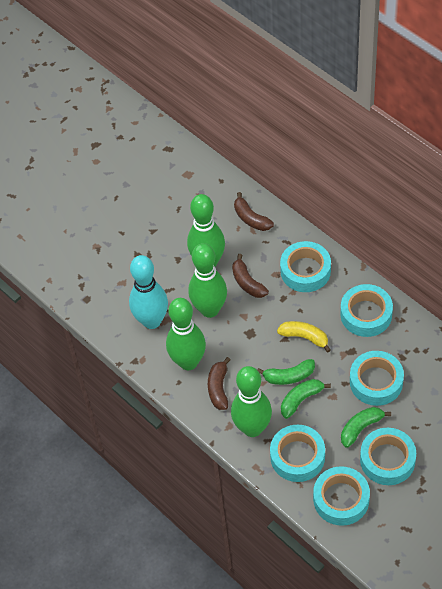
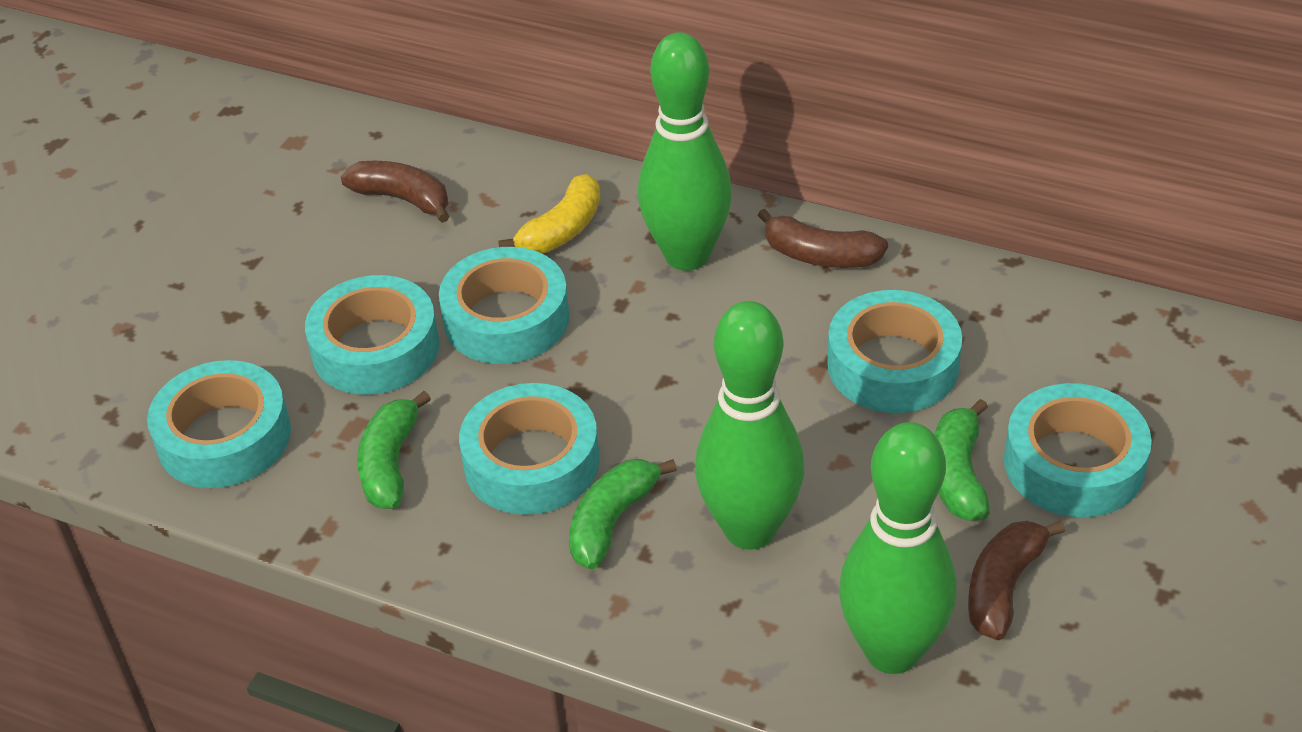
green bowling pin: 4 -> 3
turquoise bowling pin: 1 -> 0

